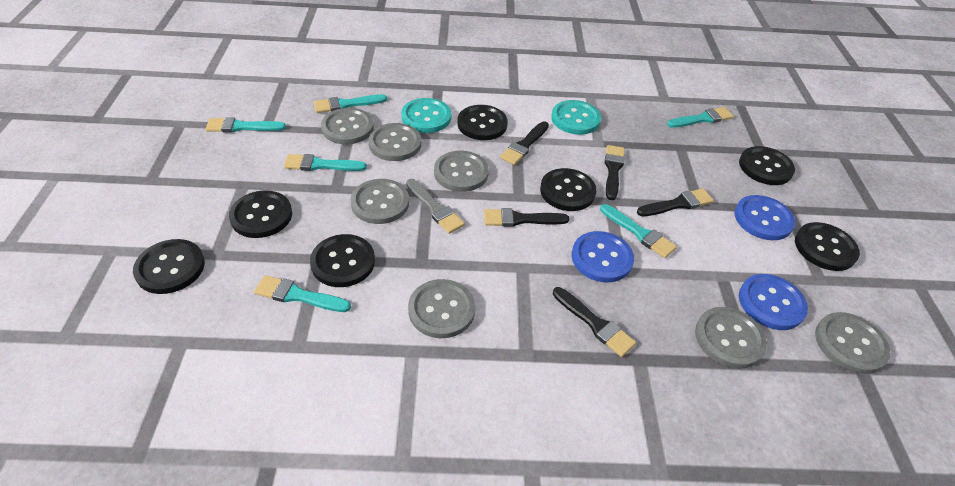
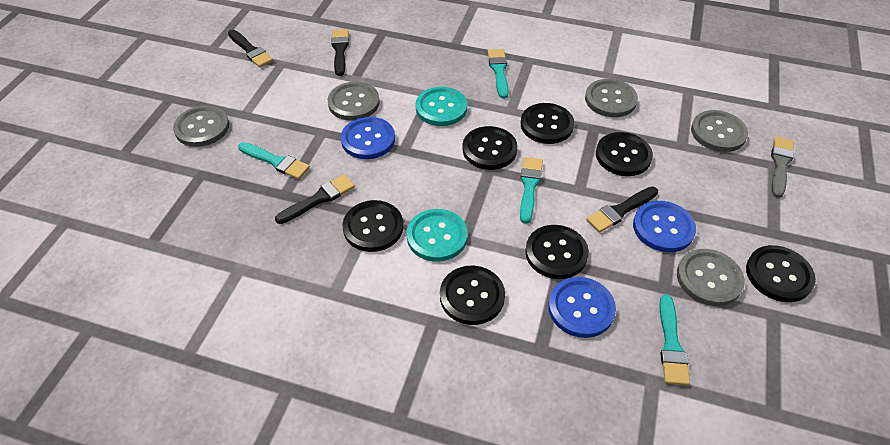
black brush: 5 -> 4
grey button: 7 -> 5
turquoise brush: 6 -> 4

